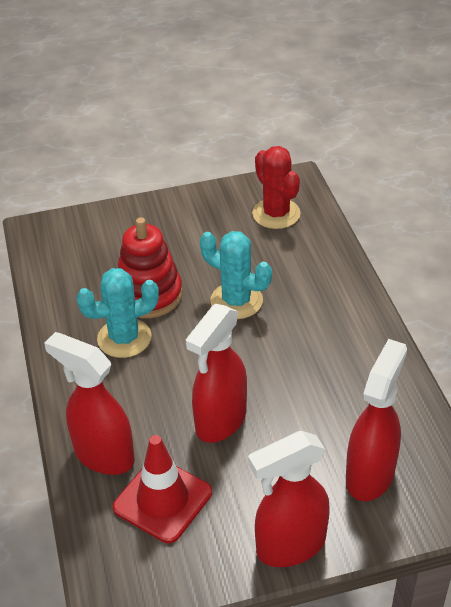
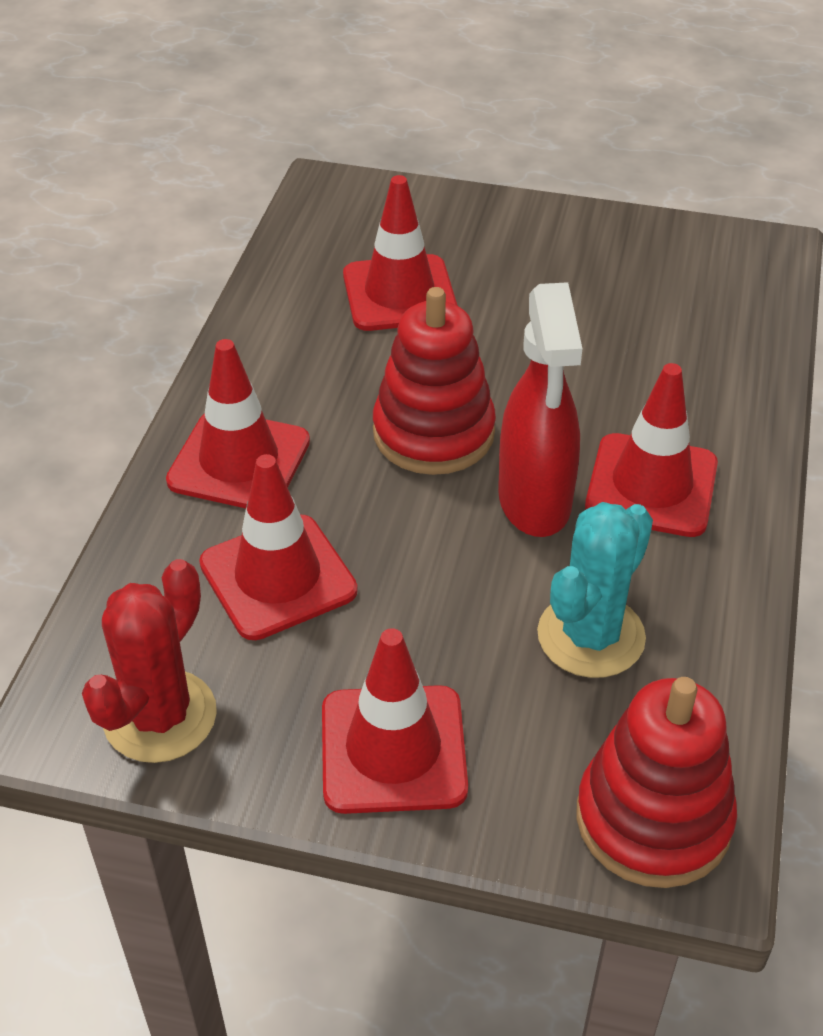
red spray bottle: 4 -> 1
red stacking toy: 1 -> 2
red traffic cone: 1 -> 5
turquoise cactus: 2 -> 1

